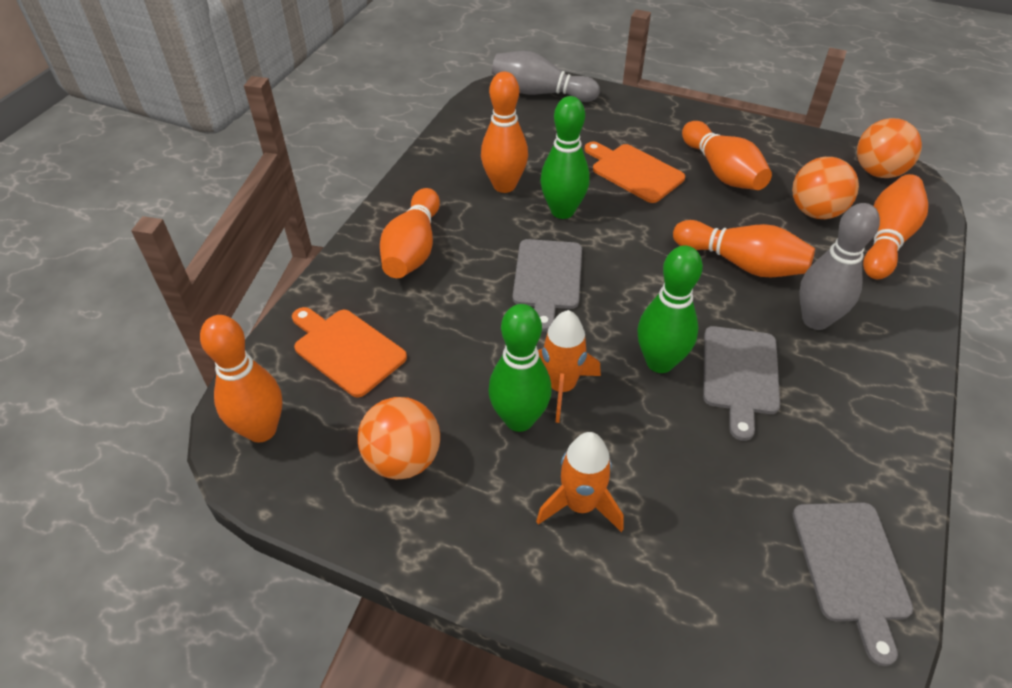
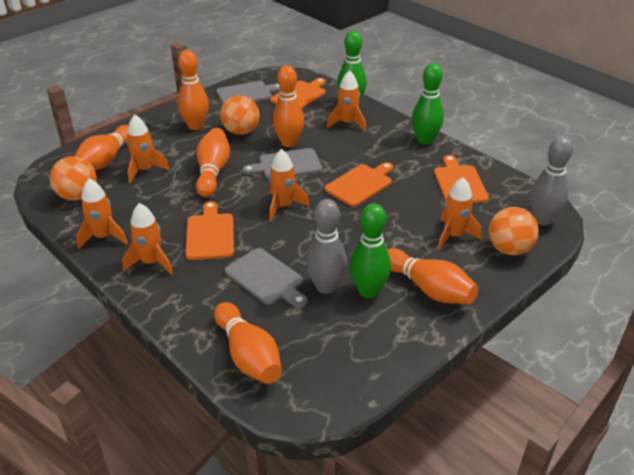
orange cutting board: 2 -> 4
orange rocket: 2 -> 6

